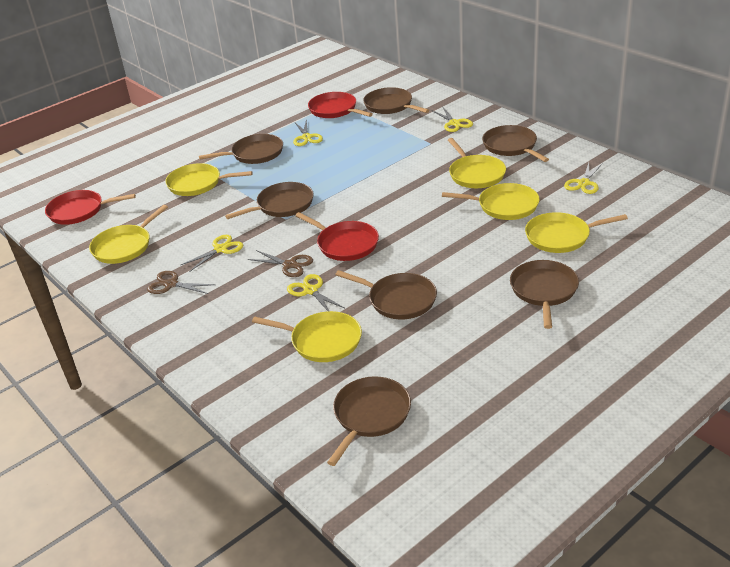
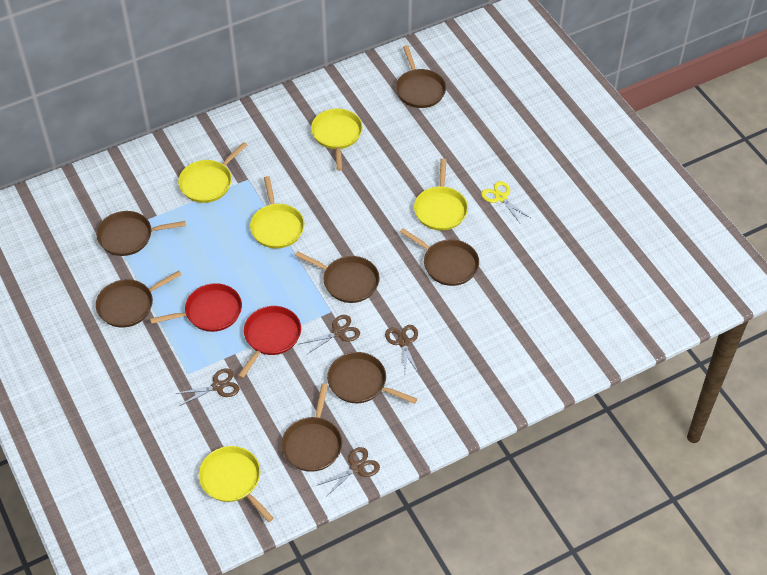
brown scissors: 2 -> 4
red pan: 3 -> 2
yellow pan: 6 -> 5
yellow scissors: 5 -> 1

